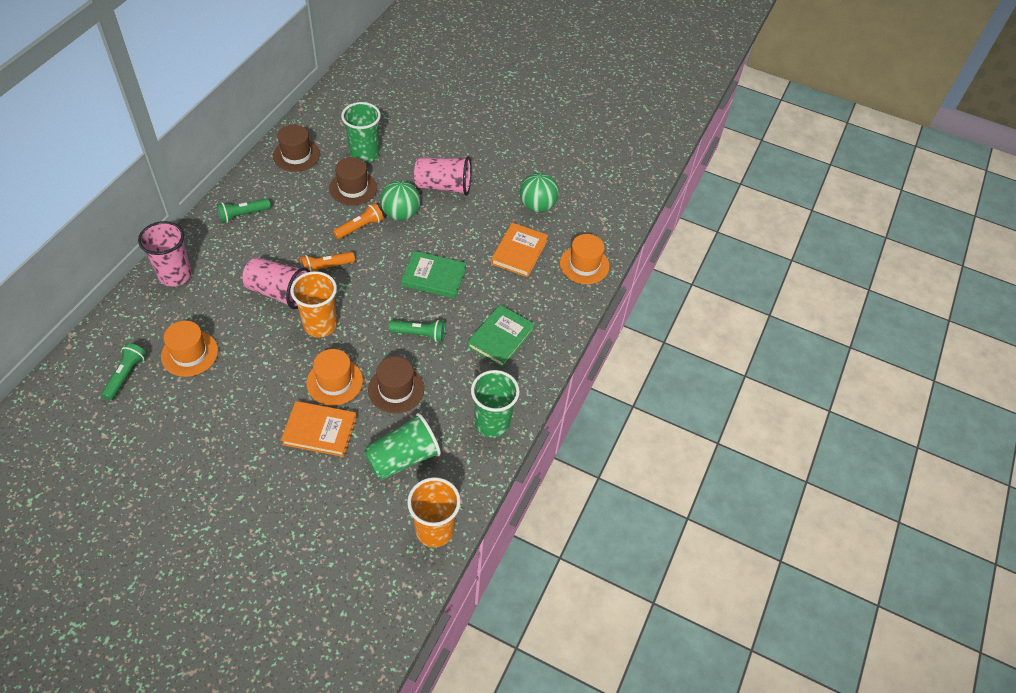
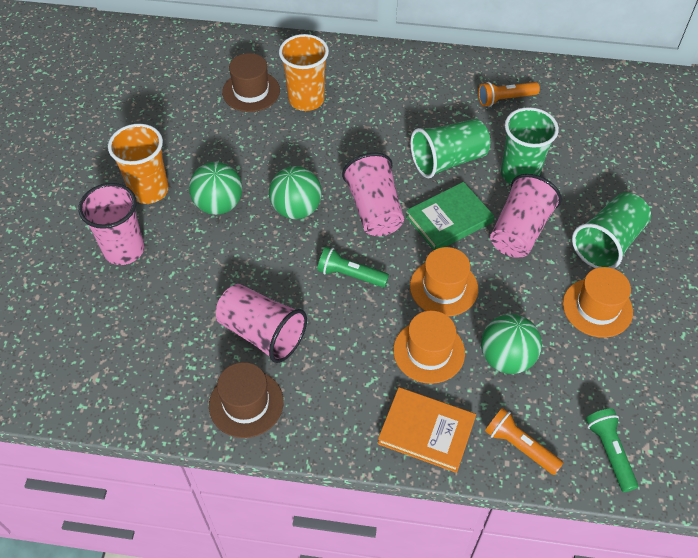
brown hat: 3 -> 2
green ball: 2 -> 3
green book: 2 -> 1
green flashlight: 3 -> 2
orange book: 2 -> 1
pink cup: 3 -> 4

